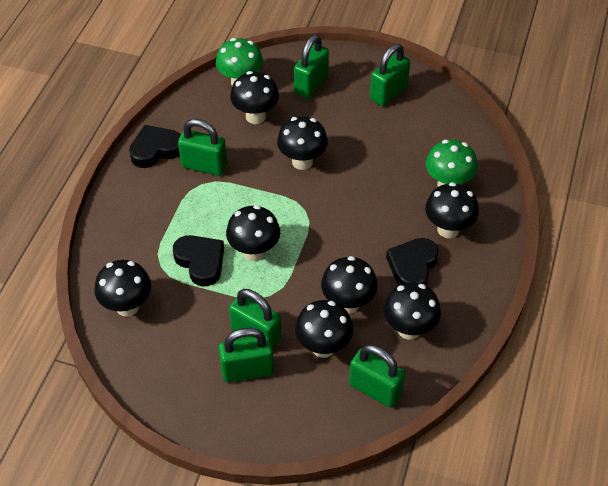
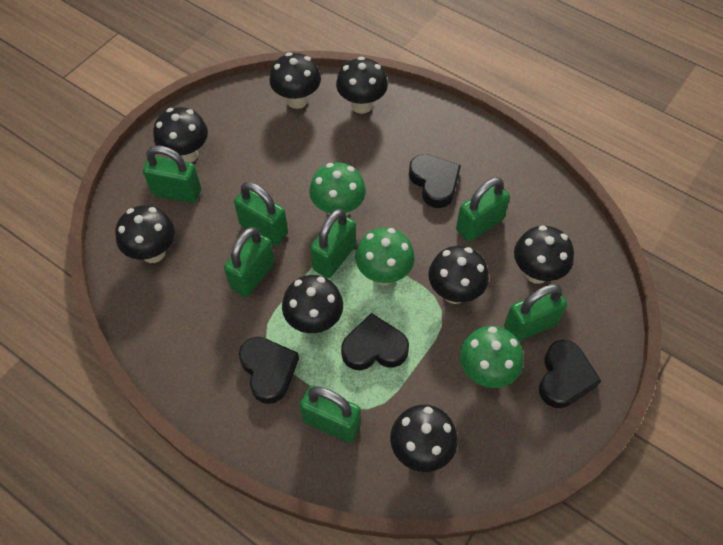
black heart: 3 -> 4
green mushroom: 2 -> 3
green padlock: 6 -> 7

